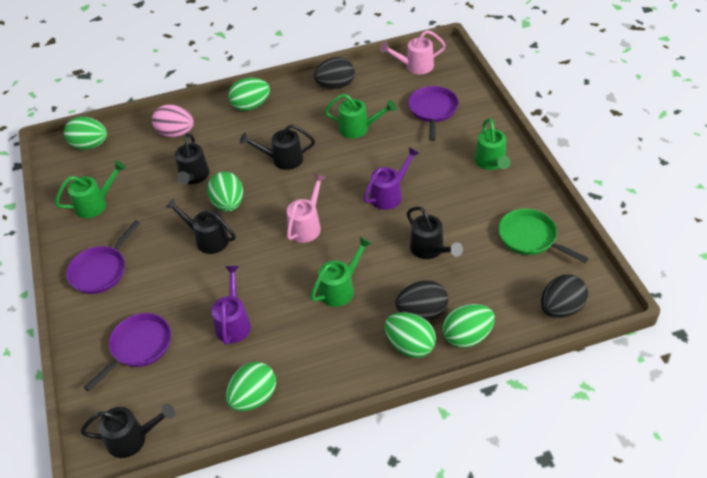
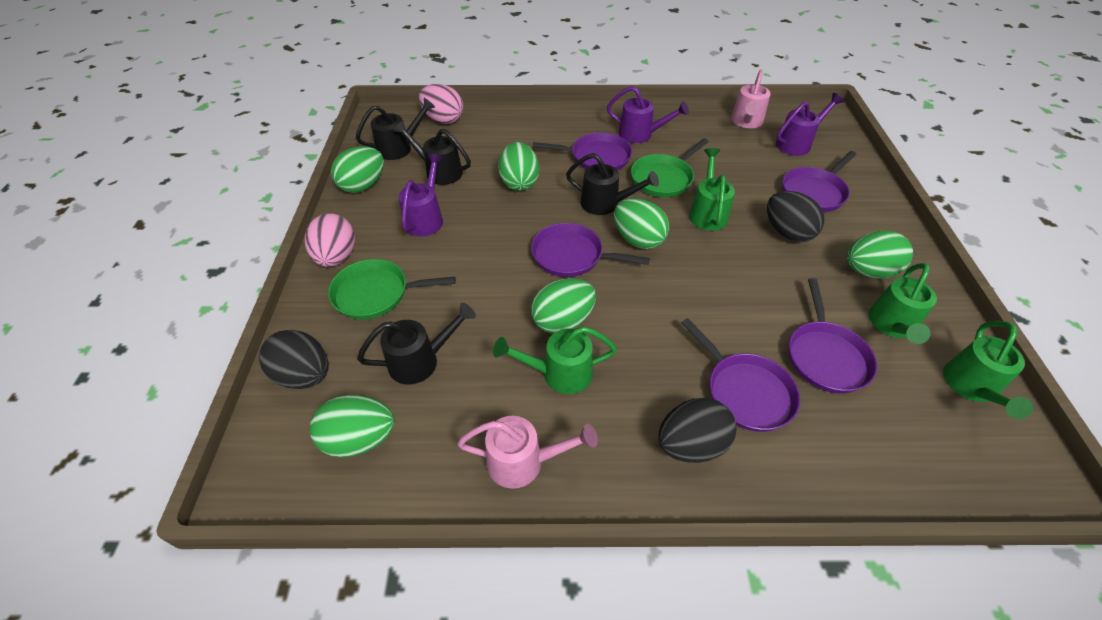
black watering can: 5 -> 4
green pan: 1 -> 2
pink egg: 1 -> 2
purple pan: 3 -> 5
purple watering can: 2 -> 3

